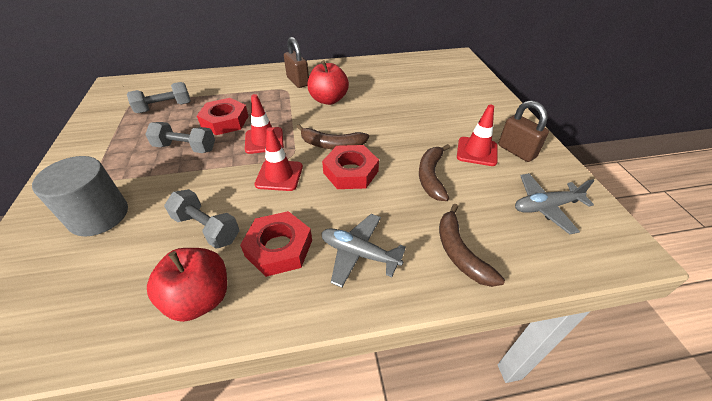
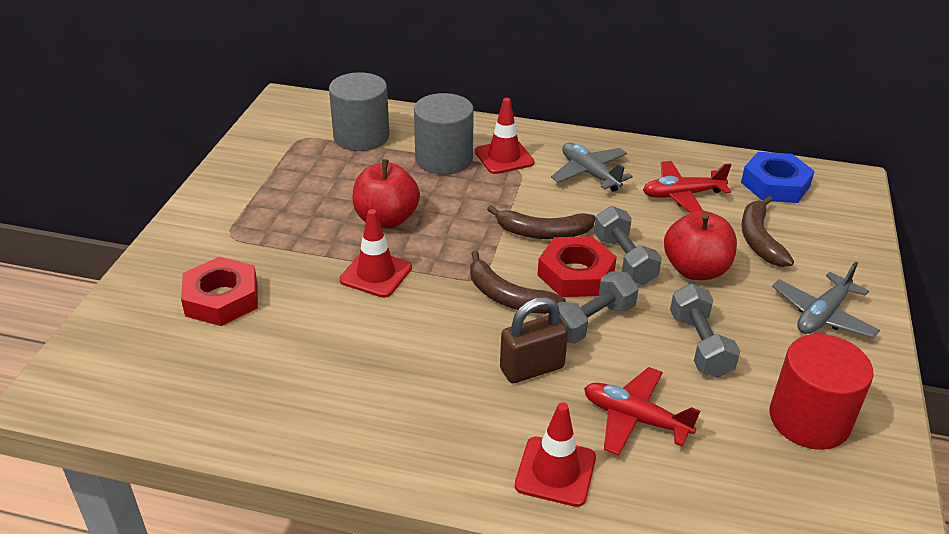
blue nut: 0 -> 1
brown padlock: 2 -> 1
grey cylinder: 1 -> 2
red cylinder: 0 -> 1
red nut: 3 -> 2
red plane: 0 -> 2

